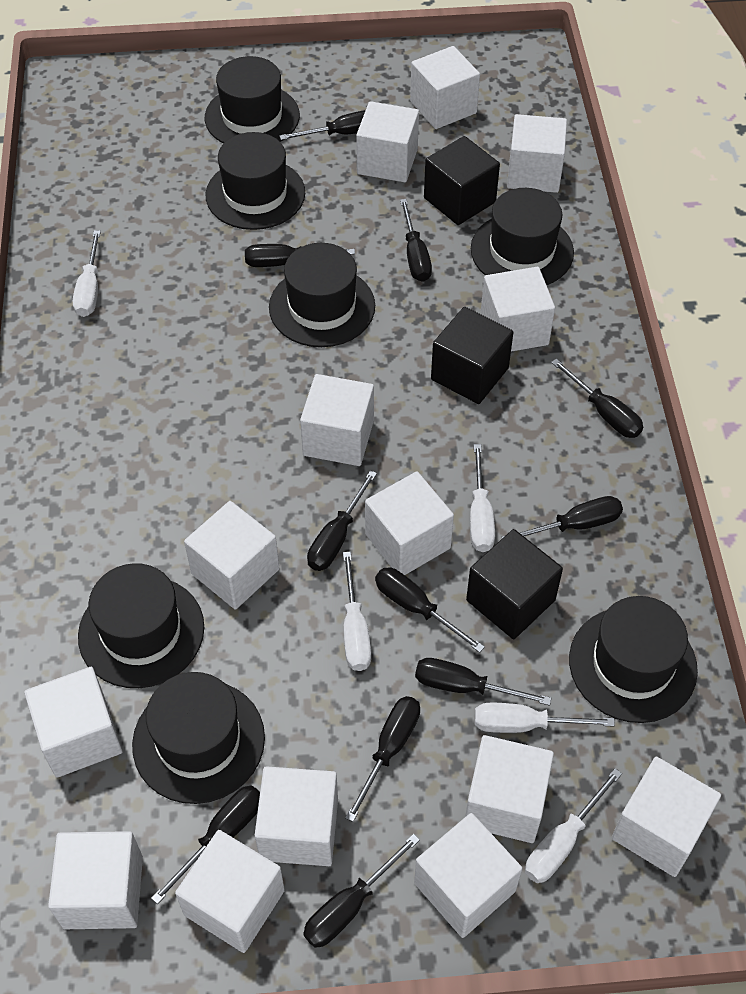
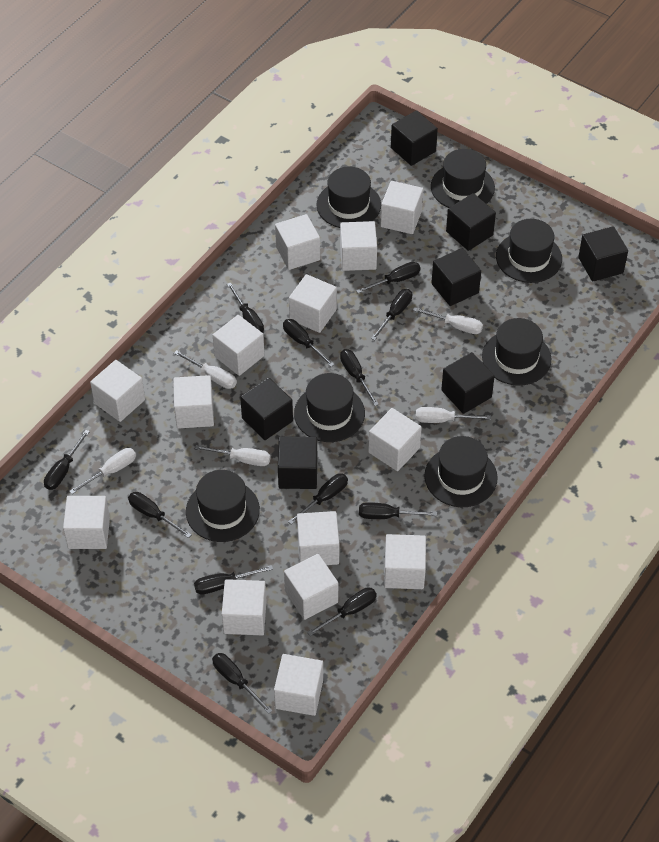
black cube: 3 -> 7
black screwdriver: 11 -> 12

